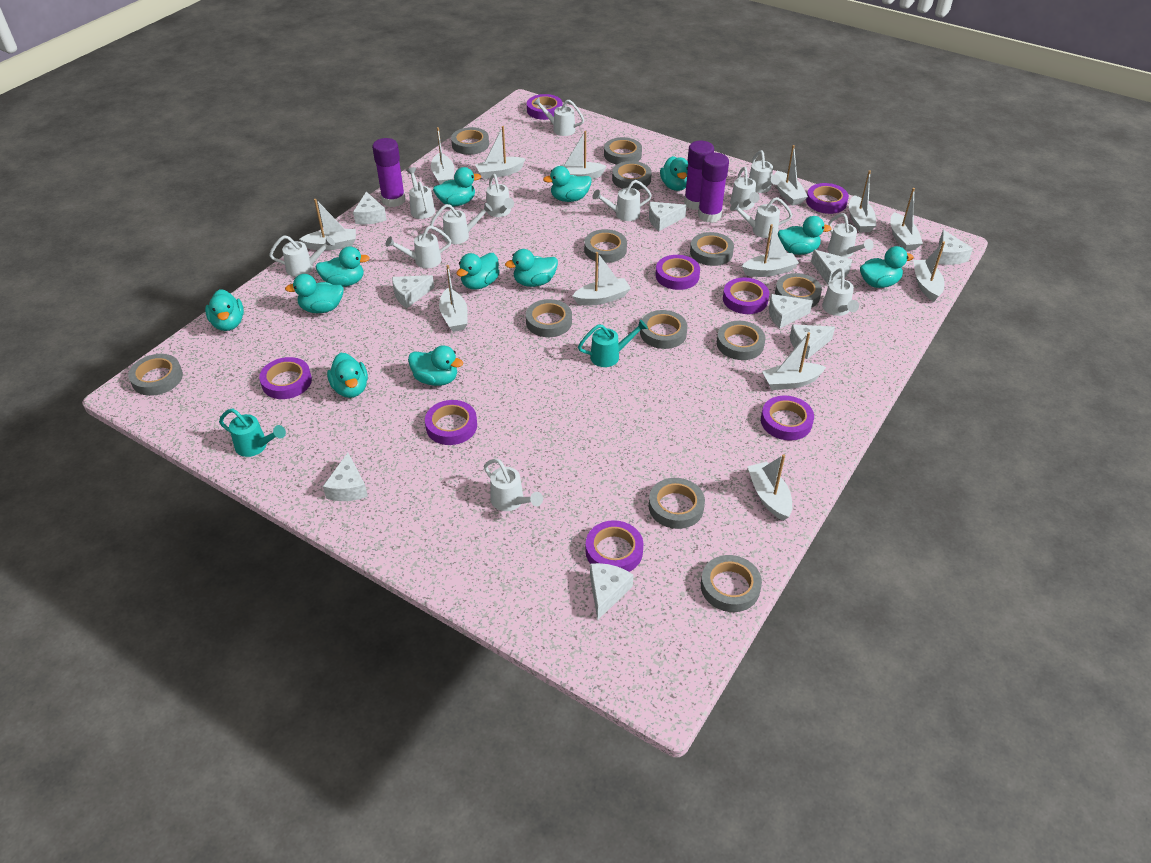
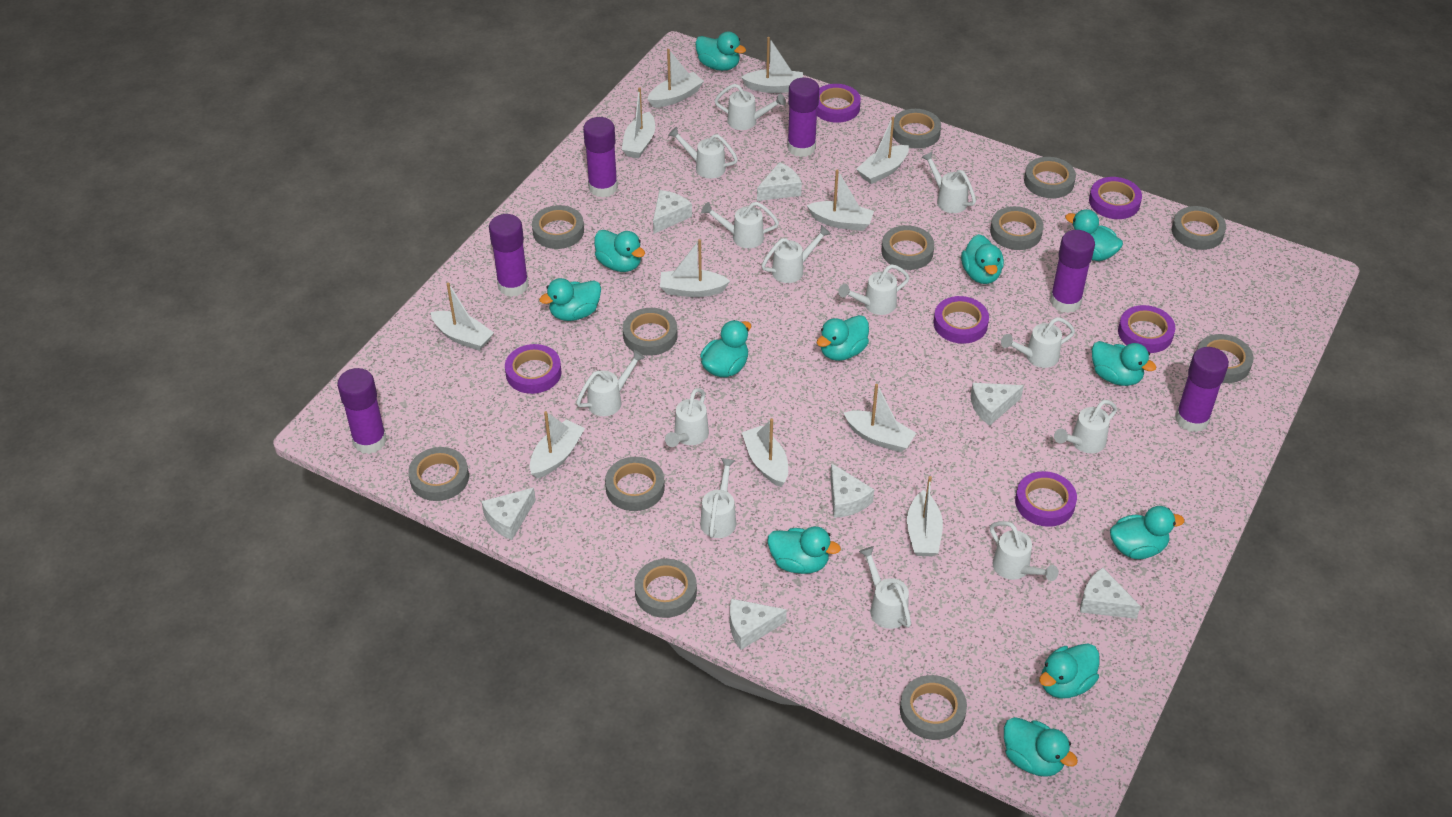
purple glue stick: 3 -> 6
purple tape: 8 -> 6
turquoise watering can: 2 -> 0
white boat: 13 -> 11
white cheese: 9 -> 7

